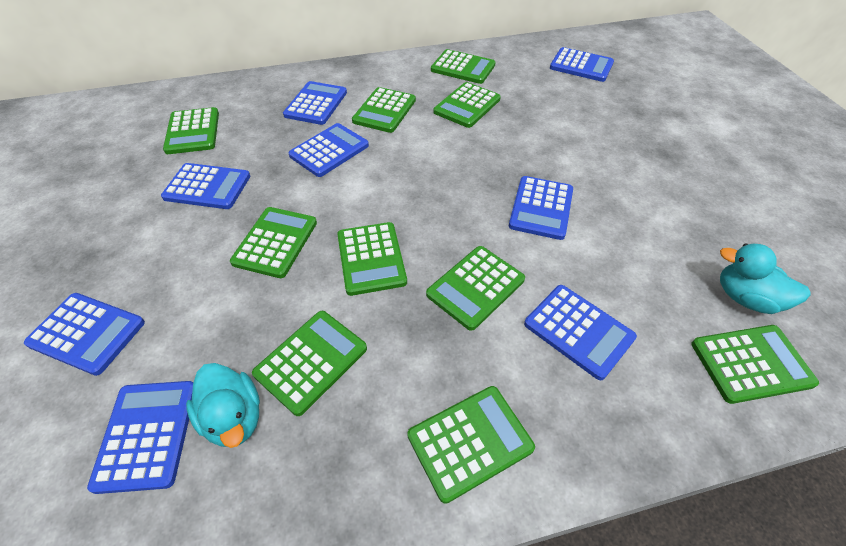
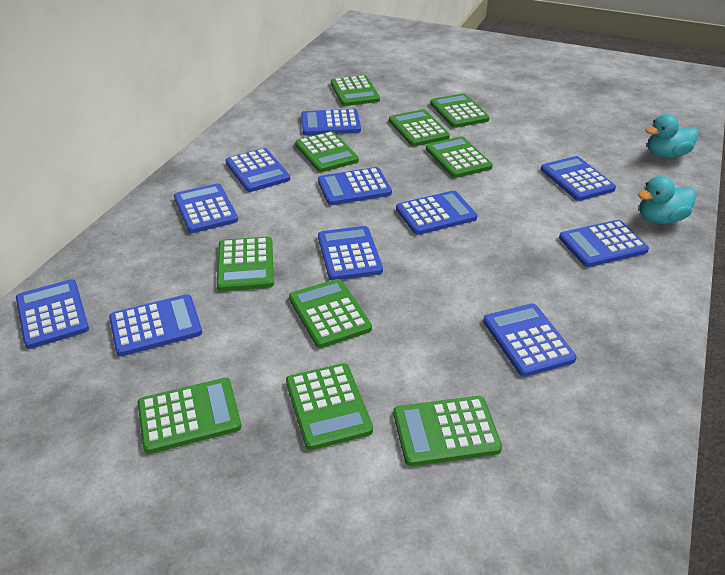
blue calculator: 8 -> 11

